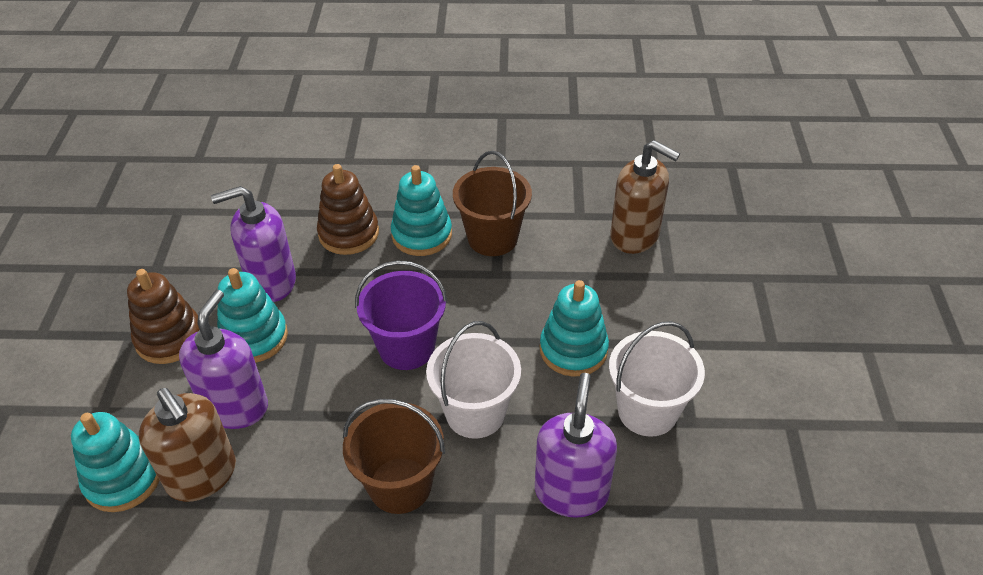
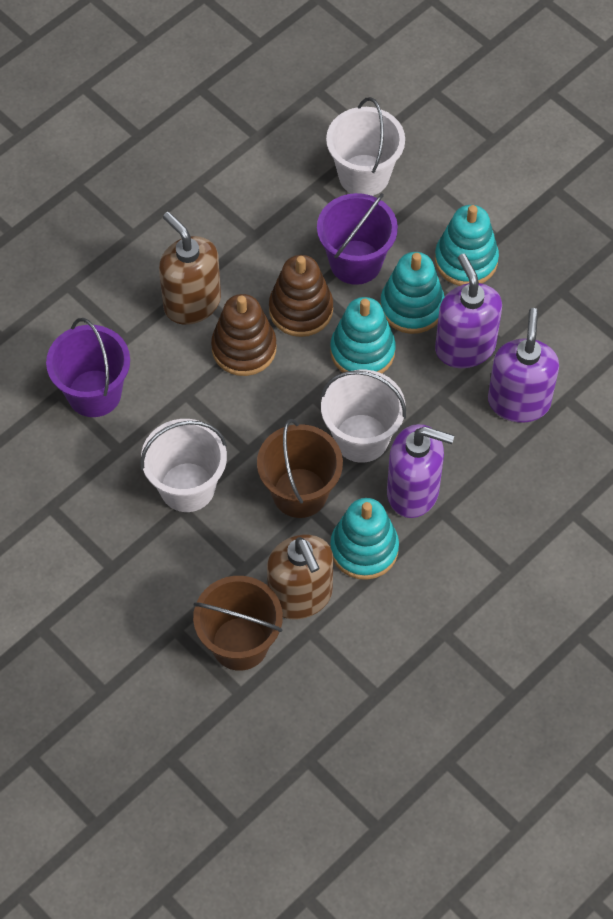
purple bucket: 1 -> 2
white bucket: 2 -> 3

